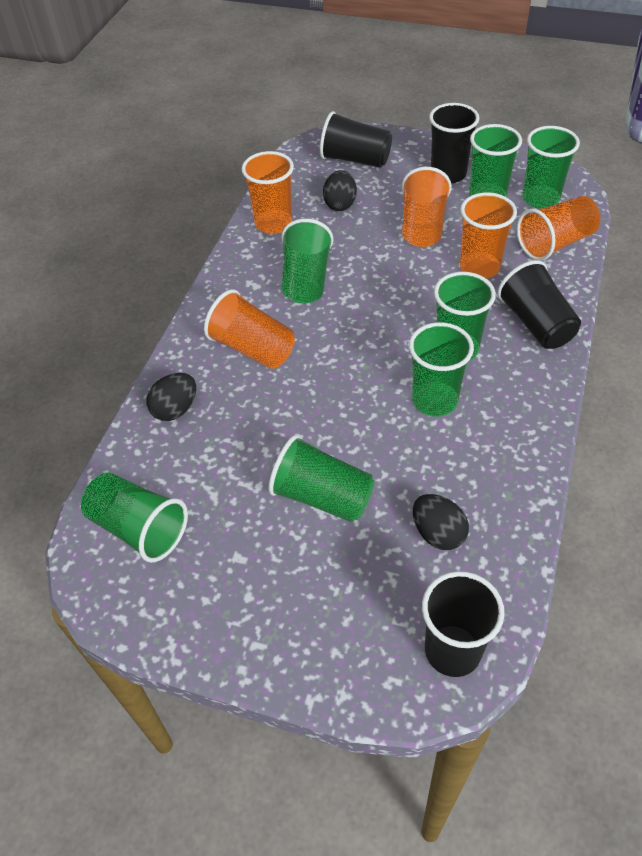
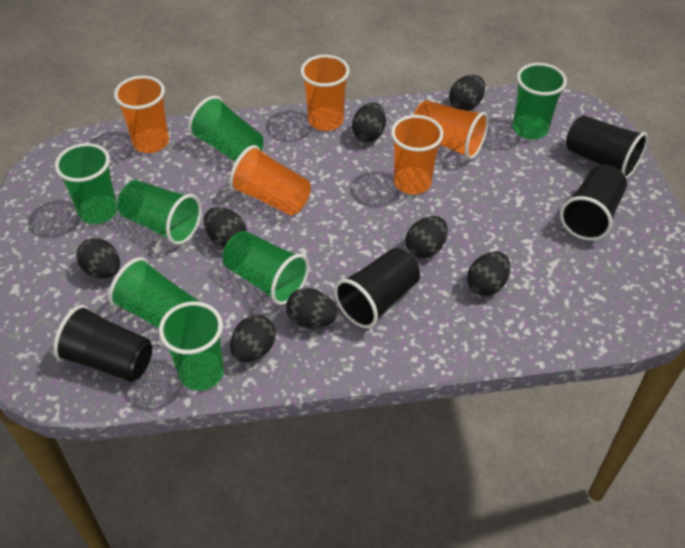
black egg: 3 -> 8

